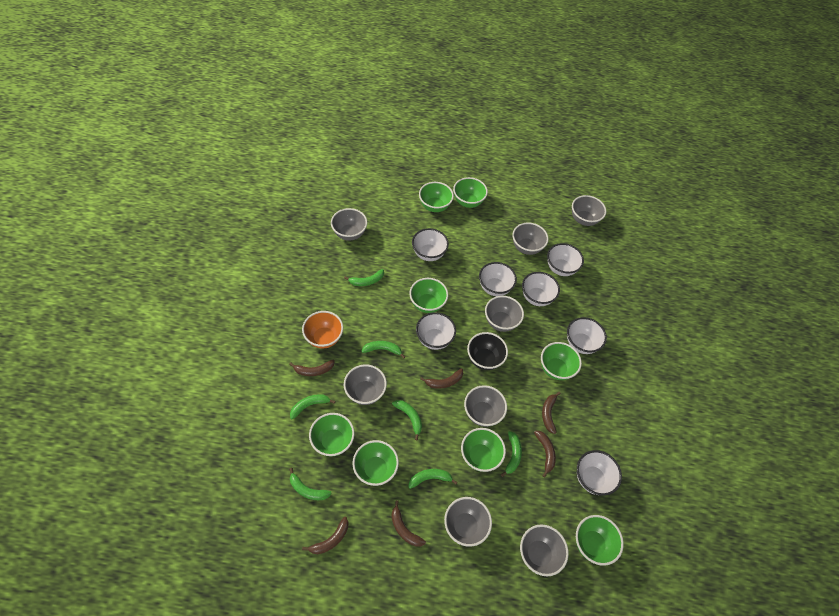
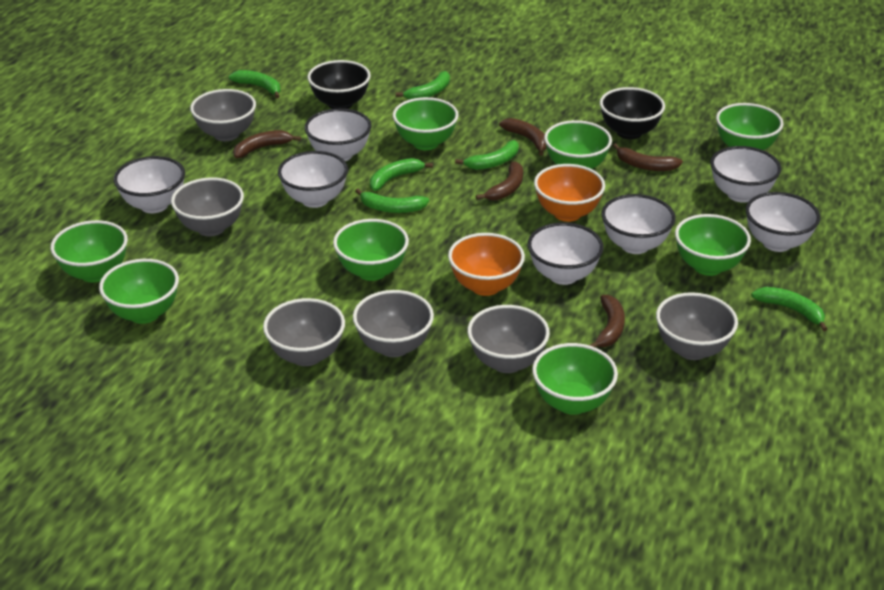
black bowl: 1 -> 2
brown banana: 6 -> 5
green banana: 7 -> 6
grey bowl: 8 -> 6
orange bowl: 1 -> 2

